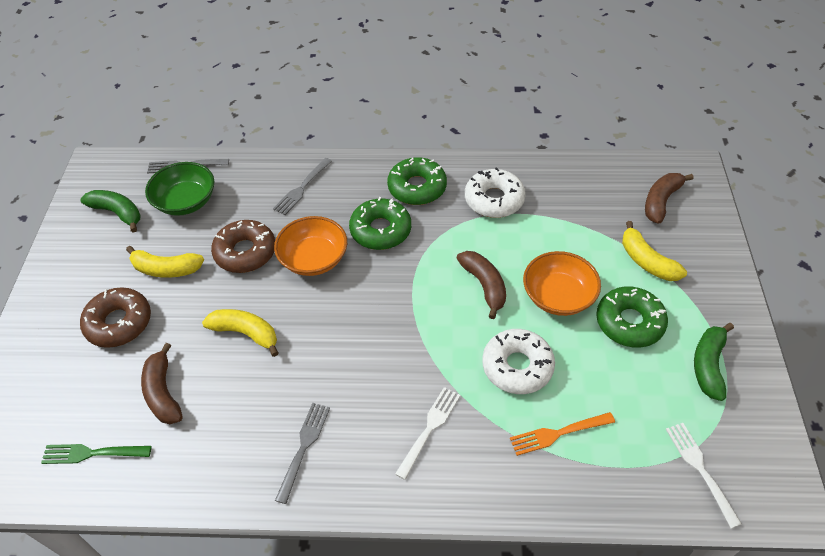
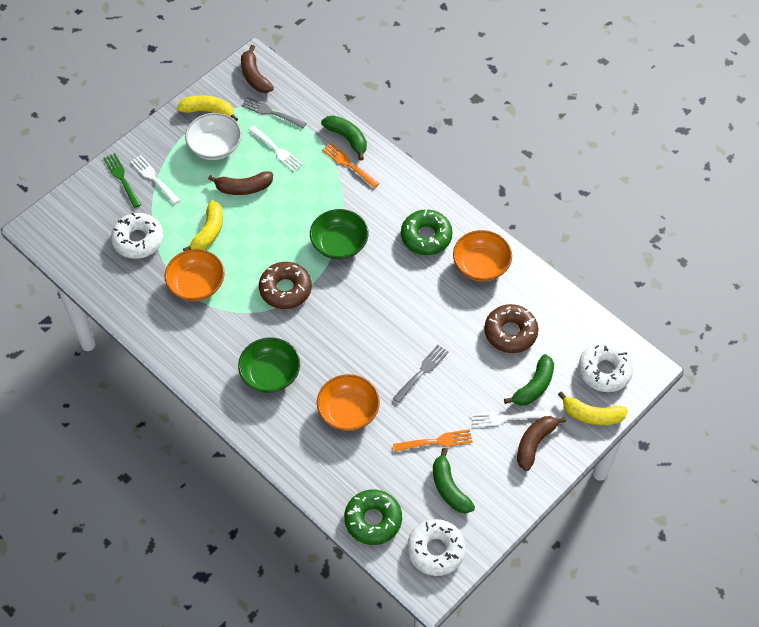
green banana: 2 -> 3
green bowl: 1 -> 2
green donut: 3 -> 2
grey fork: 3 -> 2
orange bowl: 2 -> 3
orange fork: 1 -> 2
white bowl: 0 -> 1
white donut: 2 -> 3
white fork: 2 -> 3

